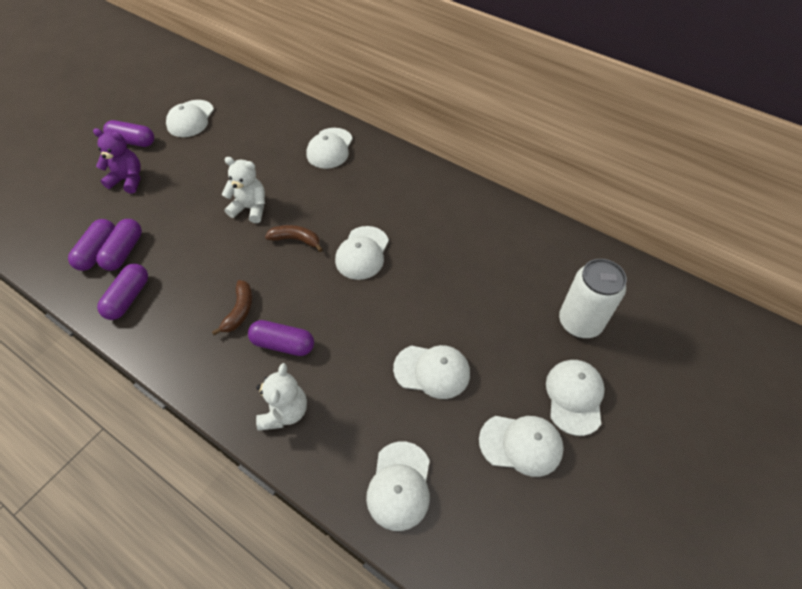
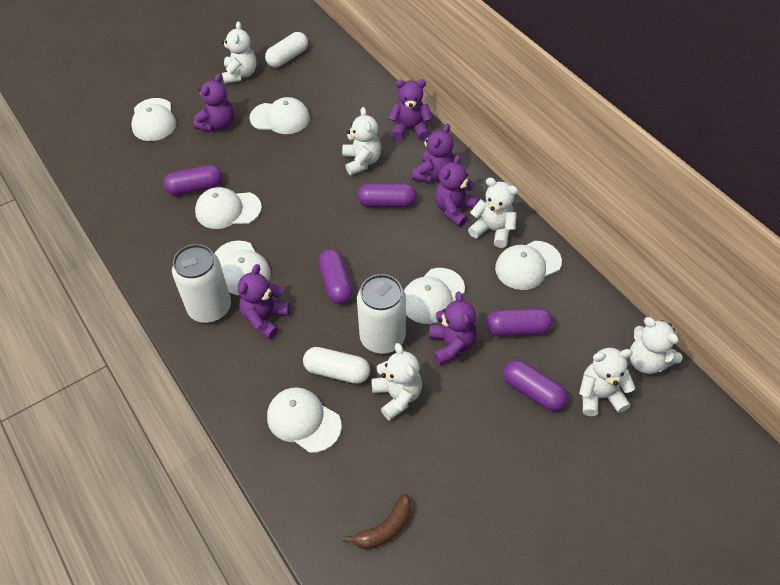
brown banana: 2 -> 1
purple teddy bear: 1 -> 6
white can: 1 -> 2
white capsule: 0 -> 2
white teddy bear: 2 -> 6

